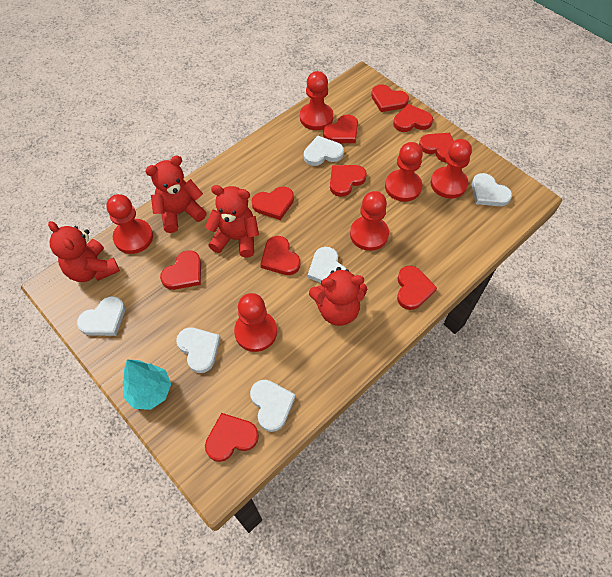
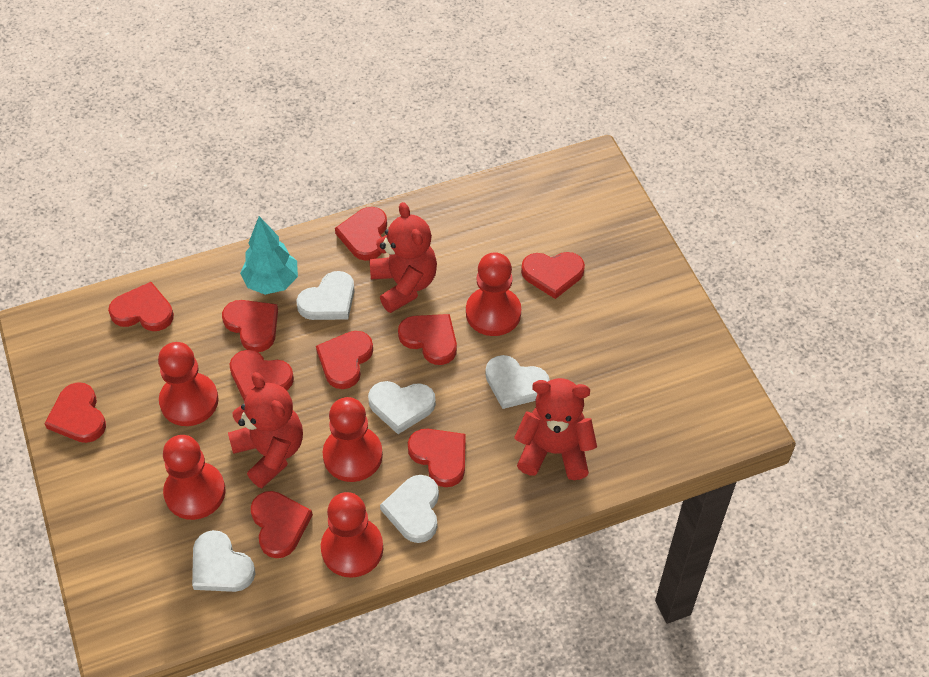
red pawn: 6 -> 5
red teddy bear: 4 -> 3
white heart: 6 -> 5

